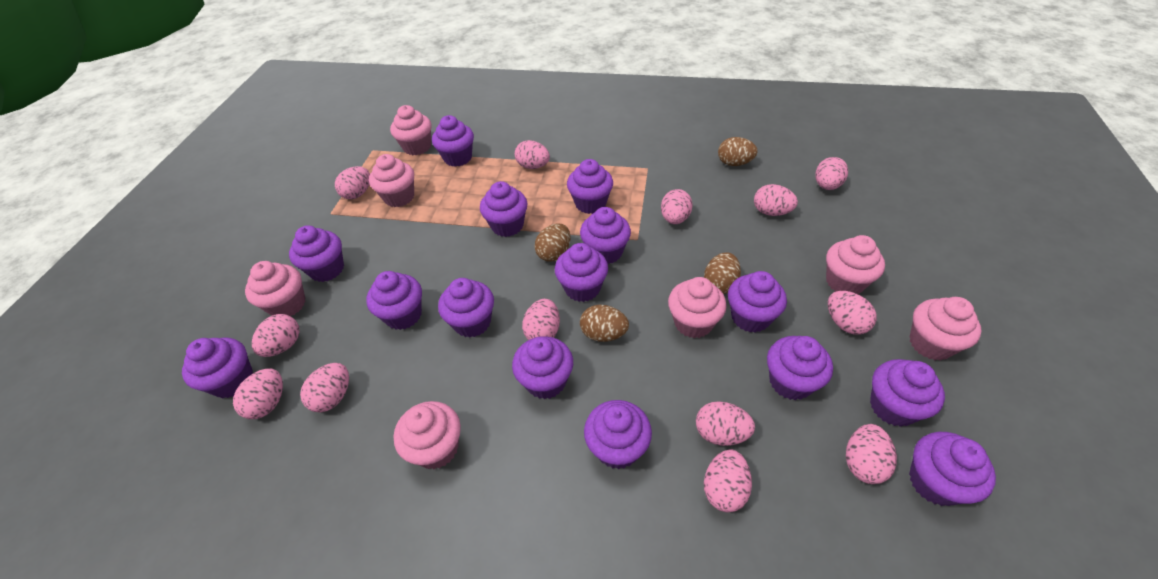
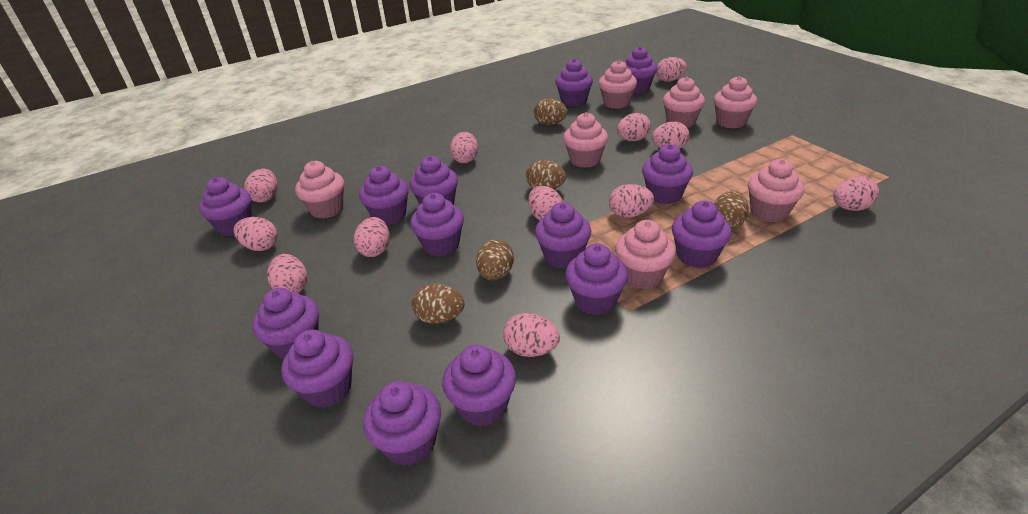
brown egg: 4 -> 5
pink egg: 13 -> 12
purple cupcake: 15 -> 14

